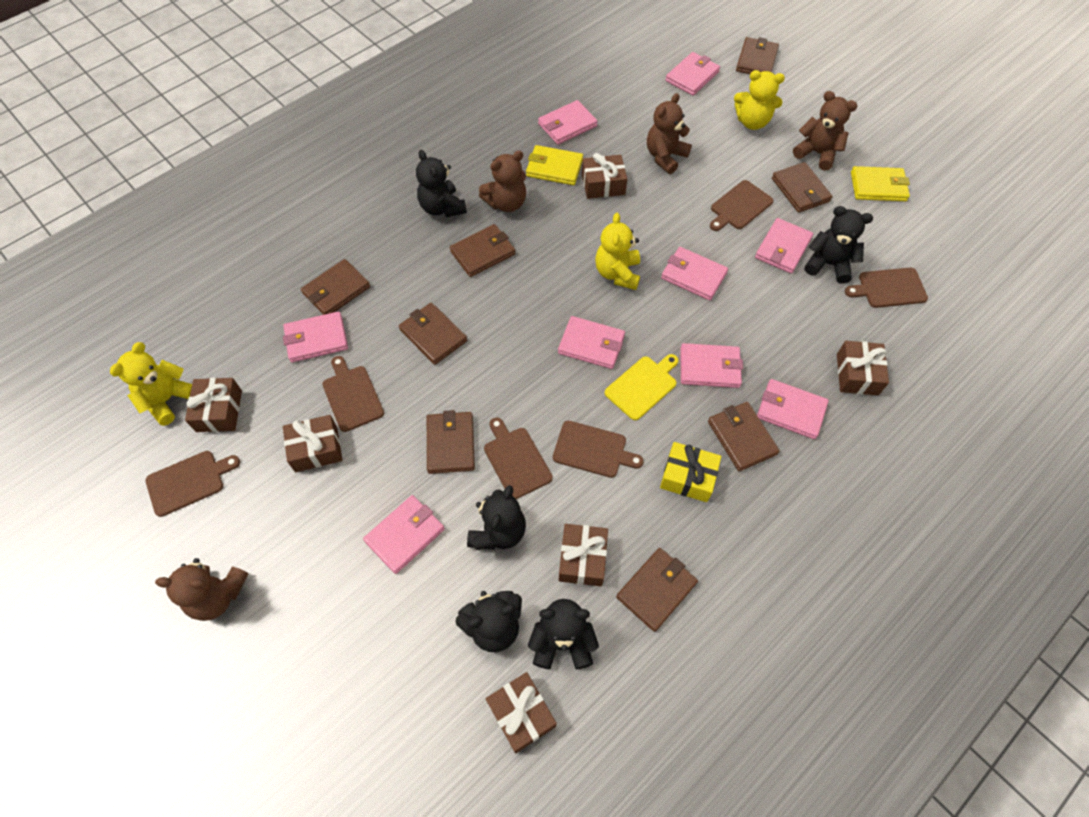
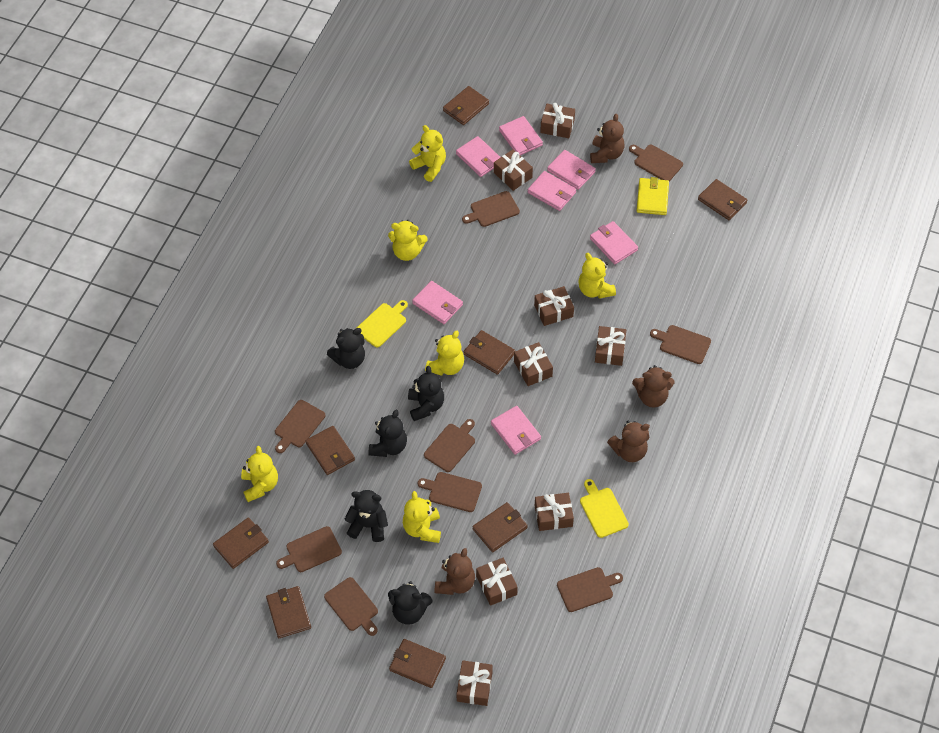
brown cutting board: 6 -> 9
brown gift: 6 -> 8
pink wallet: 9 -> 7
yellow cutting board: 1 -> 2
yellow gift: 1 -> 0
yellow teddy bear: 3 -> 6
yellow wallet: 2 -> 1

